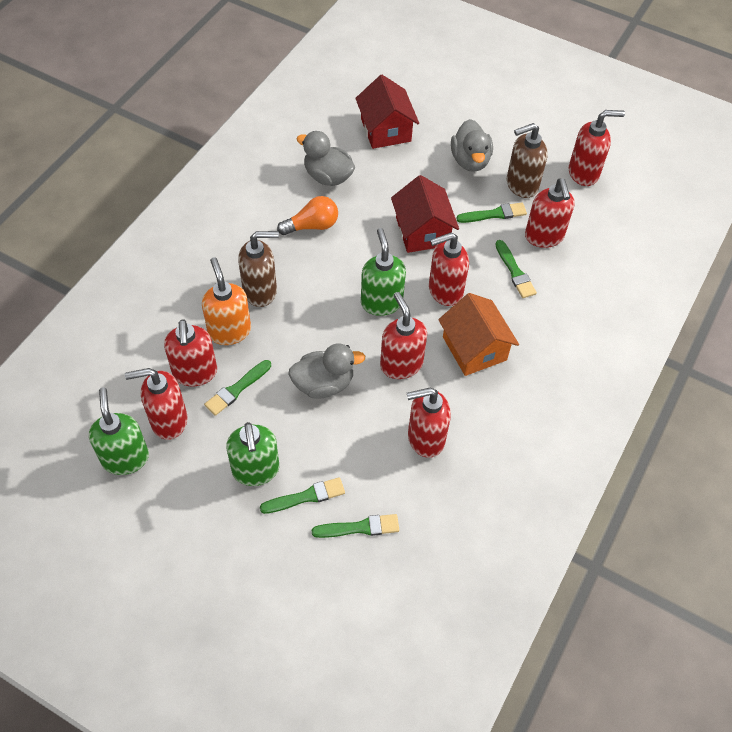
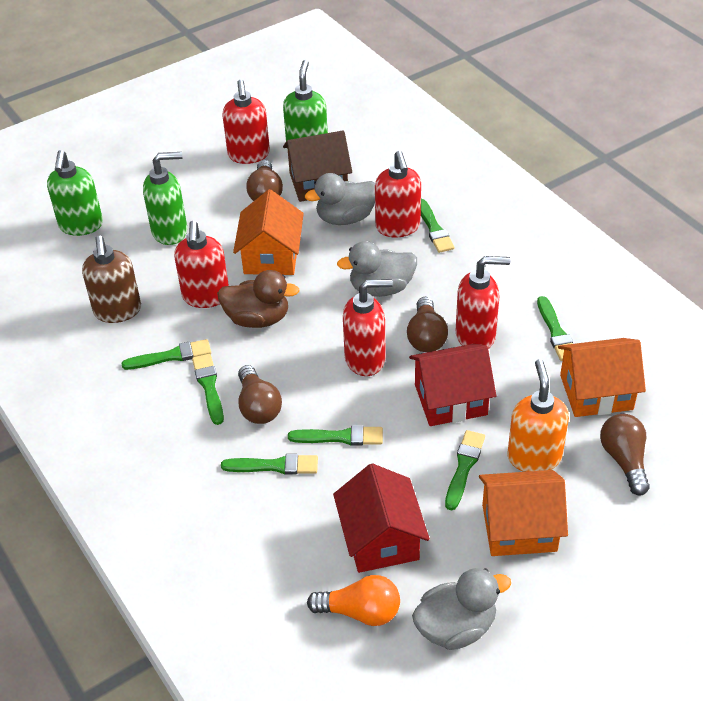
brown duck: 0 -> 1
brown house: 0 -> 1
brown light bulb: 0 -> 4
brown soap dispenser: 2 -> 1
green brush: 5 -> 7
orange house: 1 -> 3
red soap dispenser: 7 -> 5

